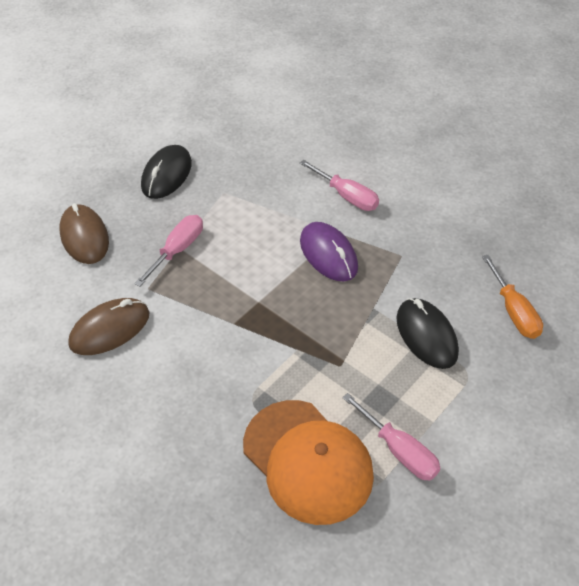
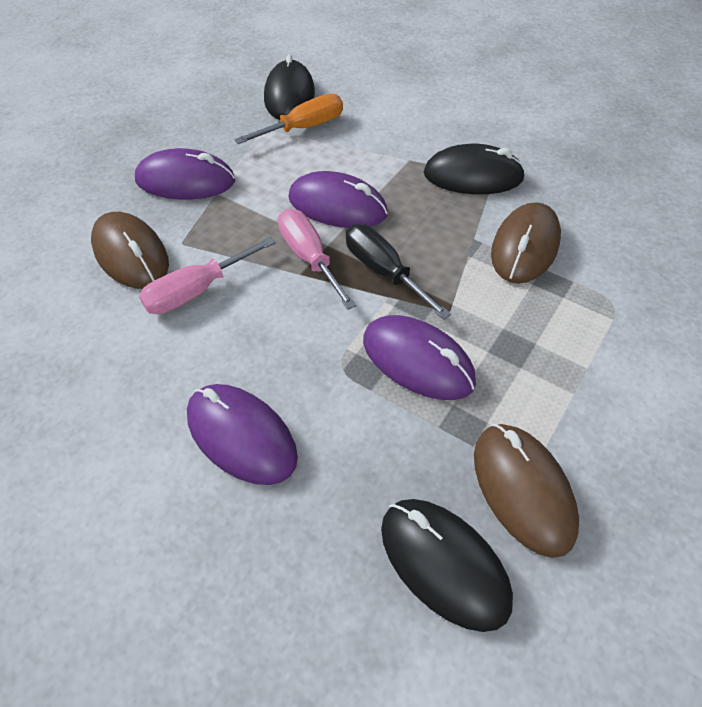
black mouse: 2 -> 3
black screwdriver: 0 -> 1
brown mouse: 2 -> 3
orange cap: 1 -> 0
pink screwdriver: 3 -> 2
purple mouse: 1 -> 4

